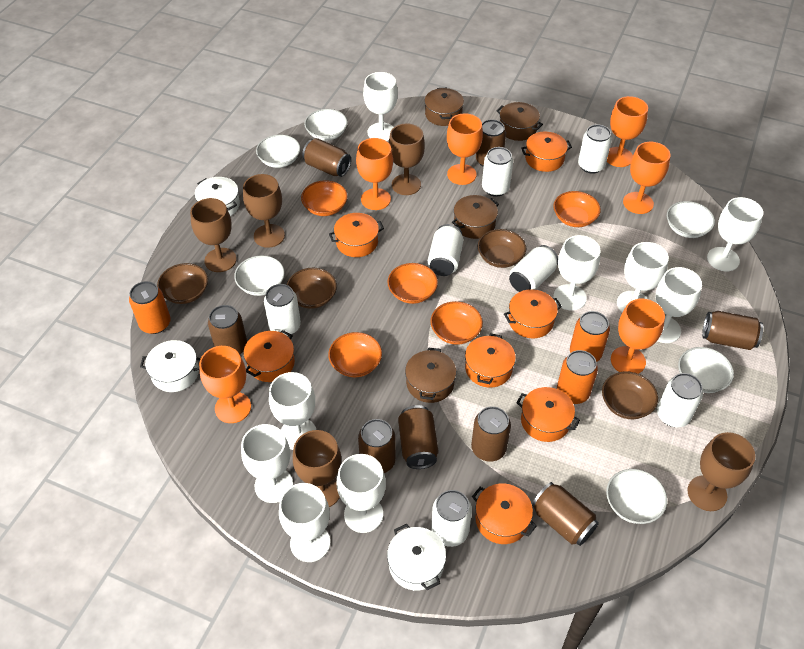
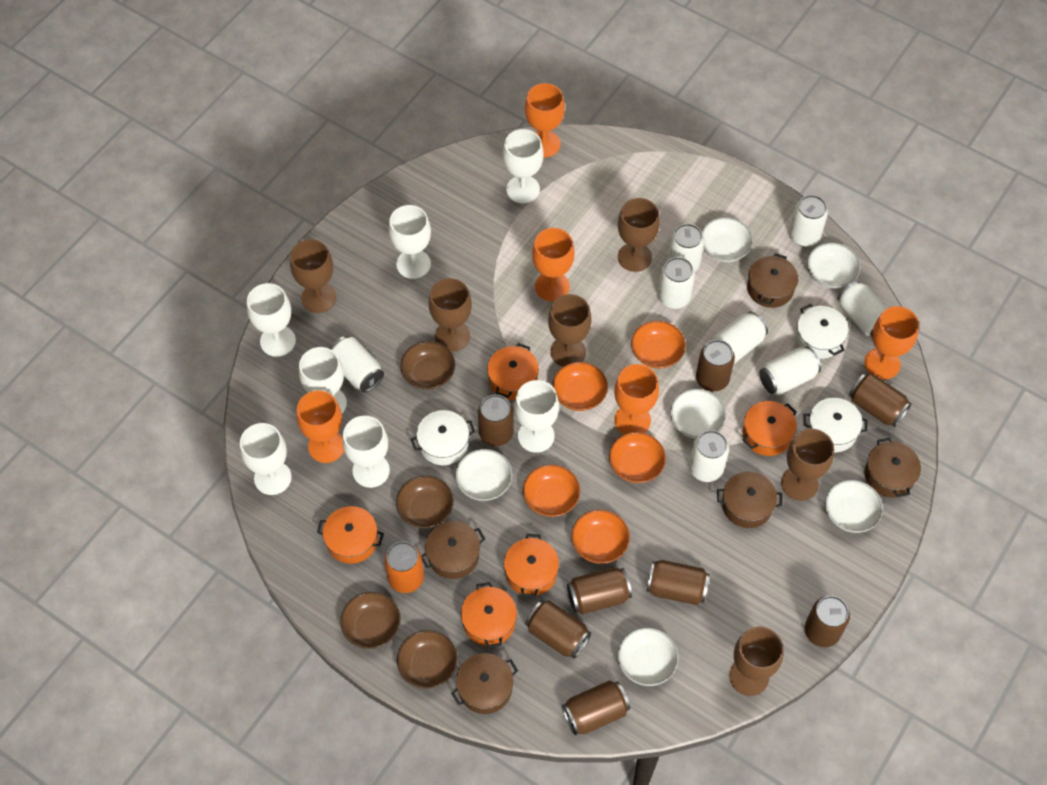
brown goblet: 5 -> 6
brown pot: 4 -> 5
orange can: 3 -> 1
orange goblet: 6 -> 5
orange pot: 7 -> 5
white can: 7 -> 8
white goblet: 9 -> 7

